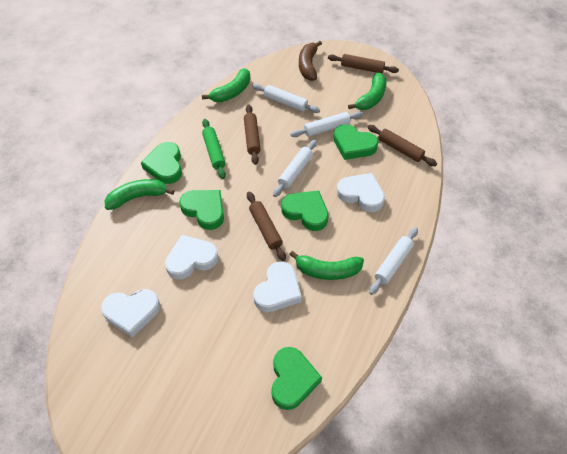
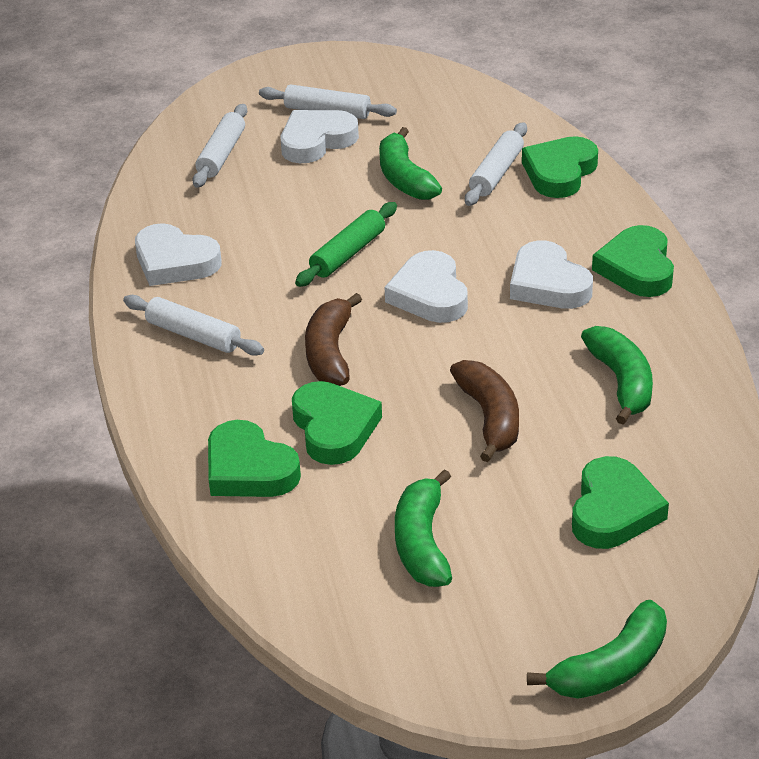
brown banana: 1 -> 2
brown rolling pin: 4 -> 0

